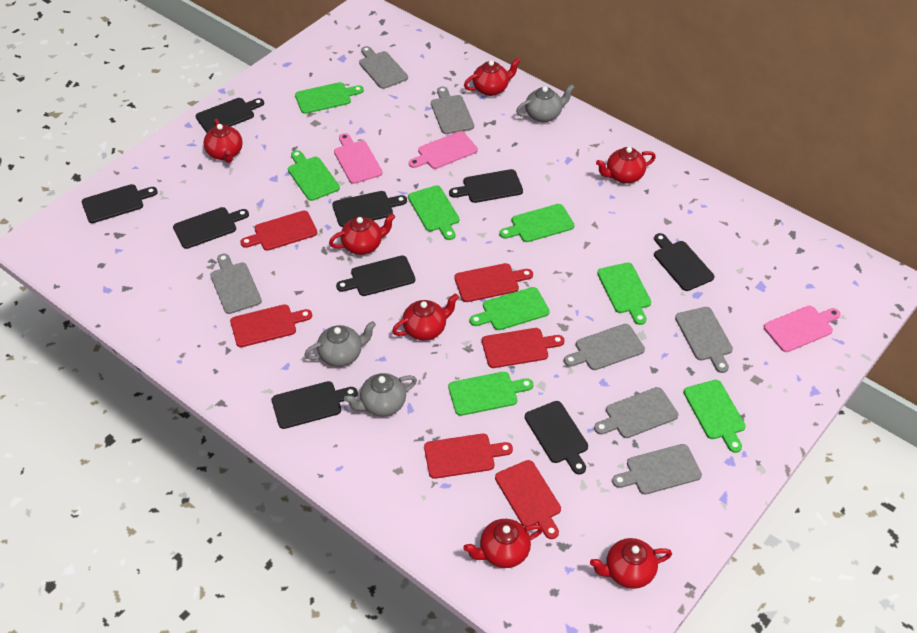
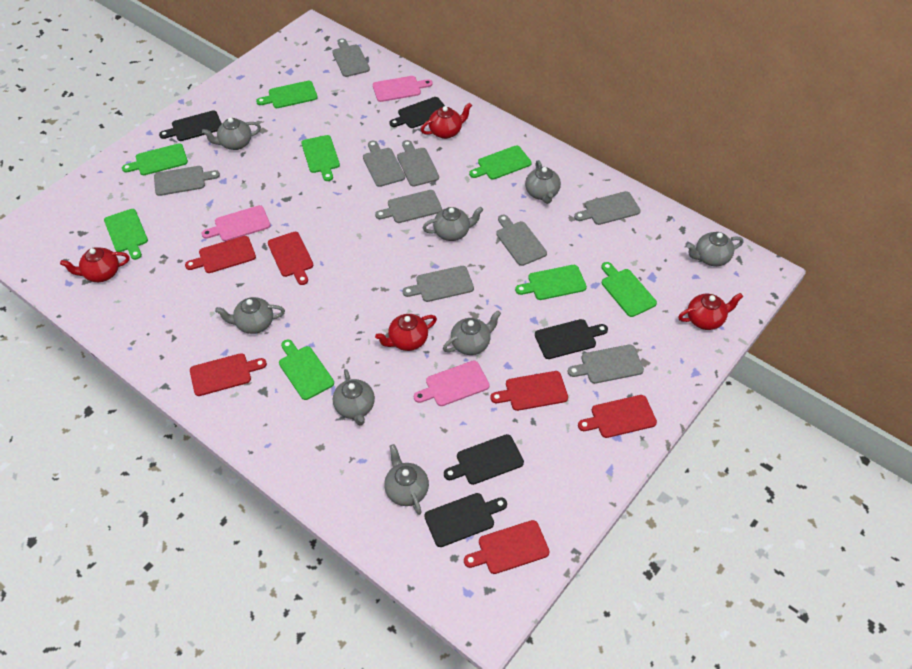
black cutting board: 9 -> 5
grey cutting board: 7 -> 9
grey teapot: 3 -> 8
red teapot: 7 -> 4

